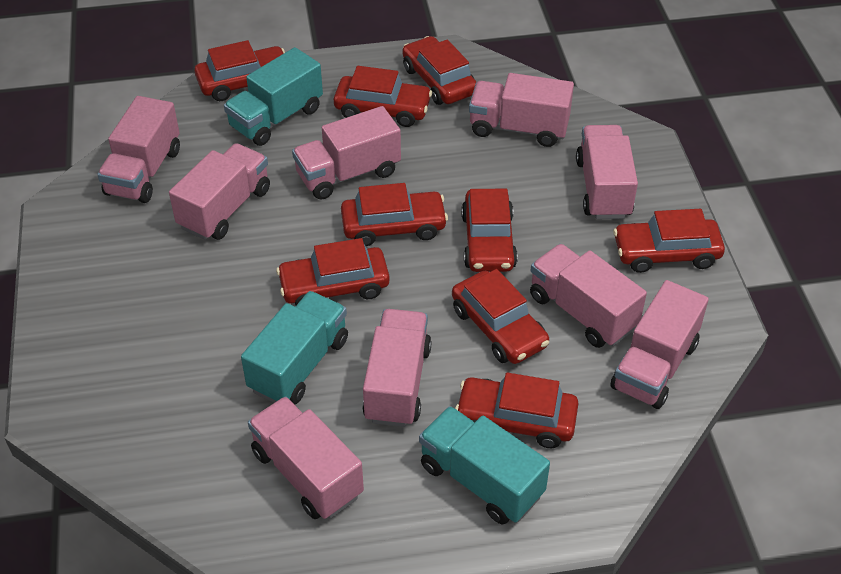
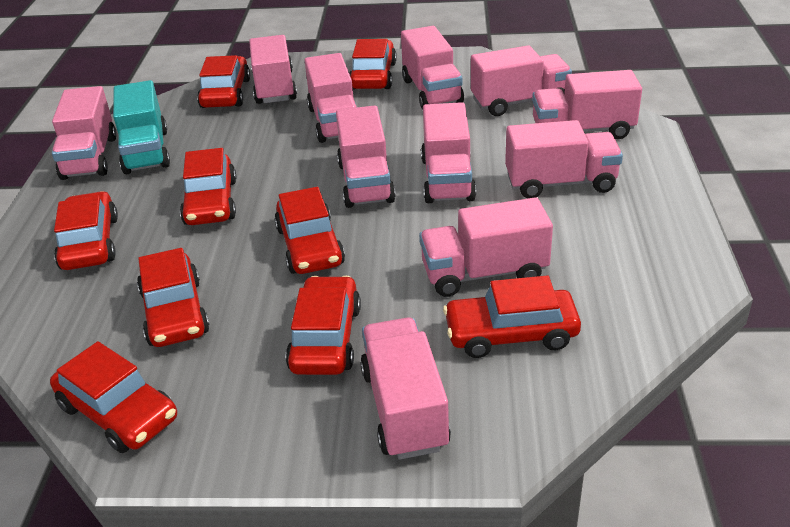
pink truck: 9 -> 11
turquoise truck: 3 -> 1

